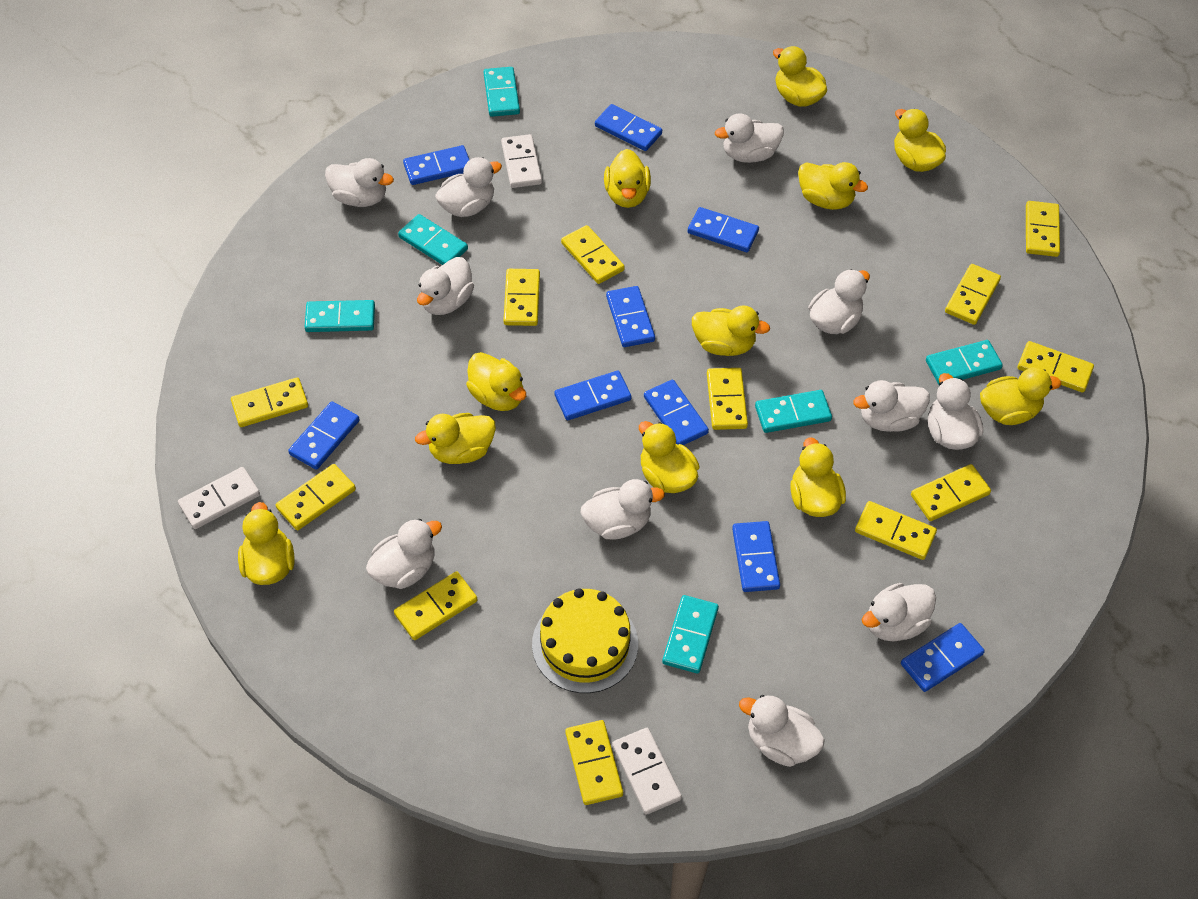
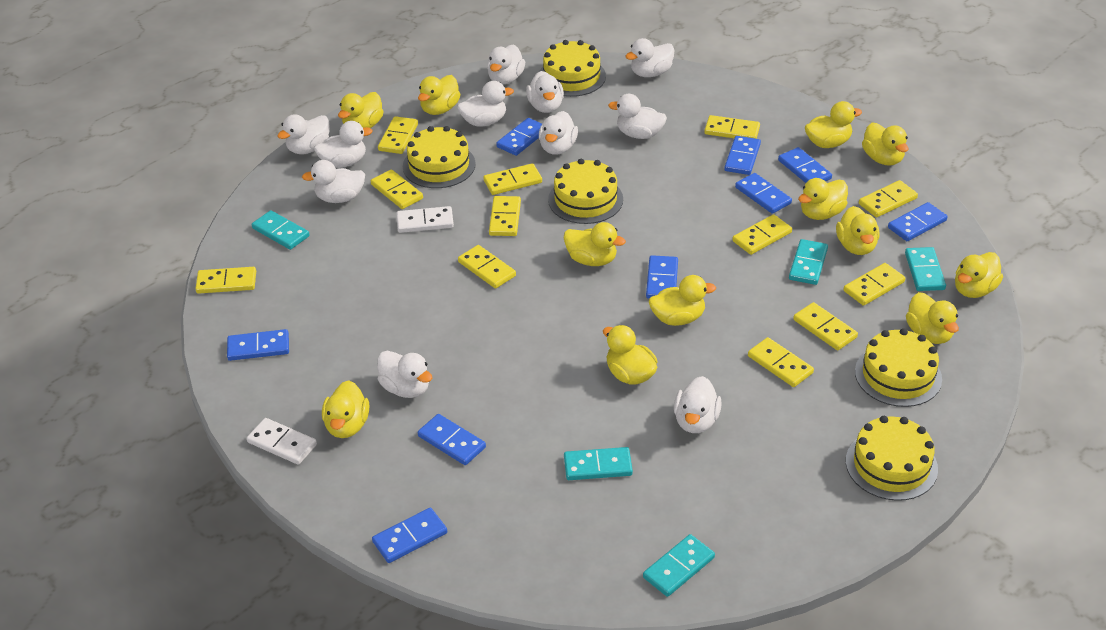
turquoise domino: 6 -> 5
white domino: 3 -> 2
yellow cake: 1 -> 5
yellow duck: 11 -> 12

